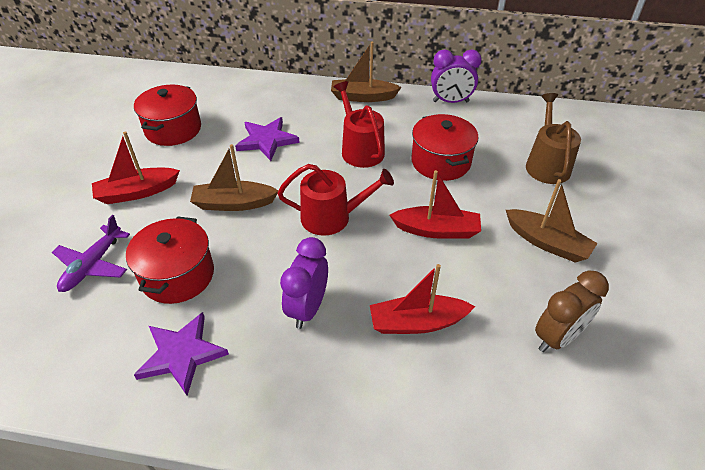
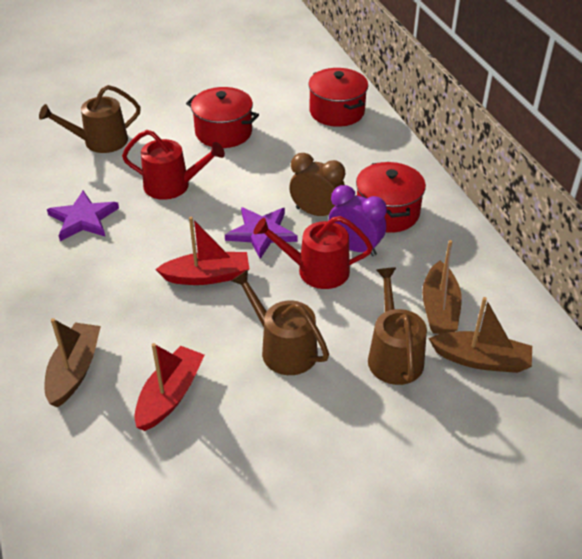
brown watering can: 1 -> 3
purple clock: 2 -> 1
purple plane: 1 -> 0
red boat: 3 -> 2

